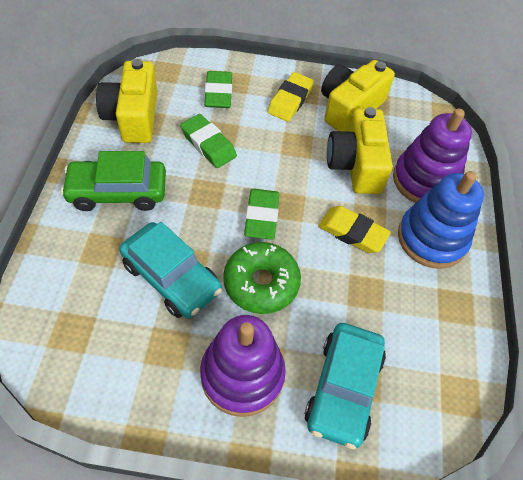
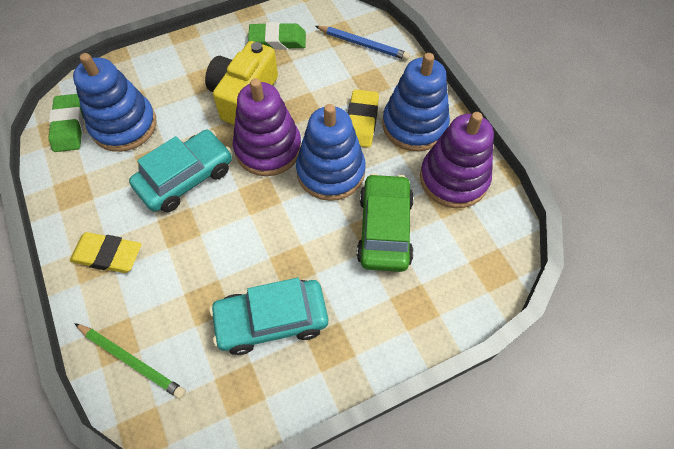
blue pencil: 0 -> 1
blue stacking toy: 1 -> 3
green donut: 1 -> 0
green eraser: 3 -> 2
green pencil: 0 -> 1
yellow camera: 3 -> 1

